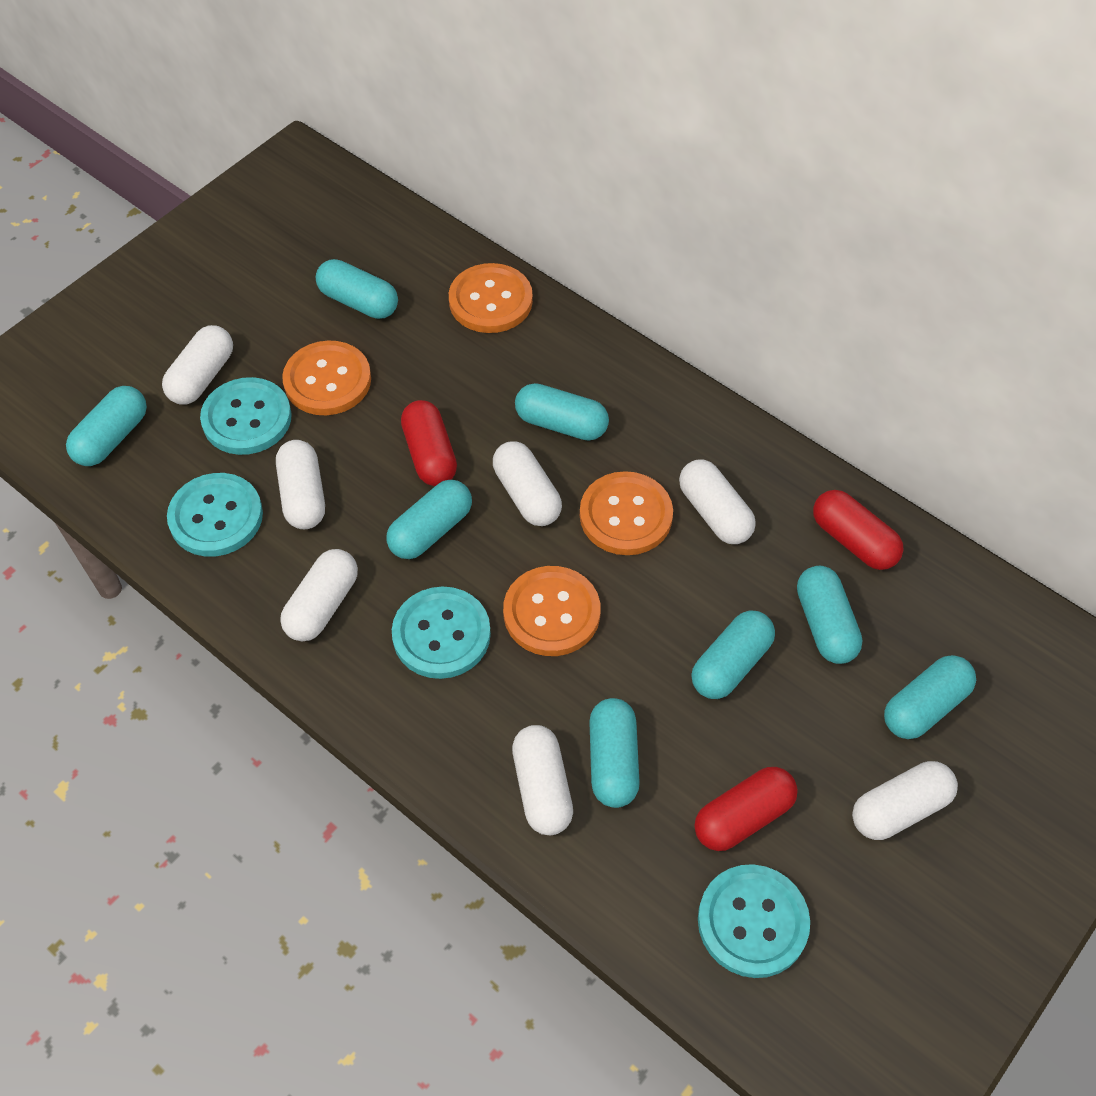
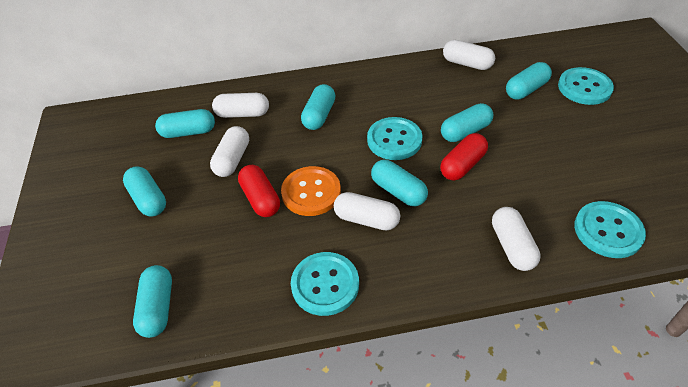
orange button: 4 -> 1
red capsule: 3 -> 2
turquoise capsule: 8 -> 7
white capsule: 7 -> 5

